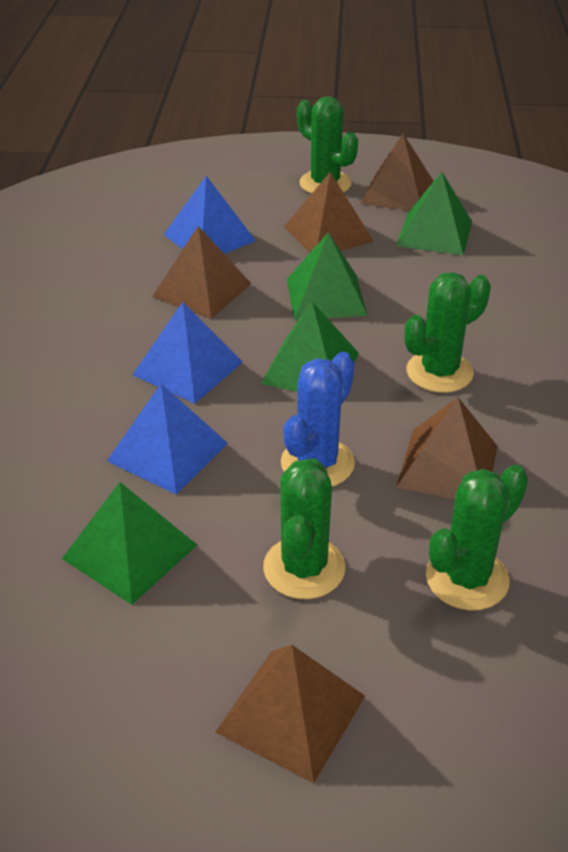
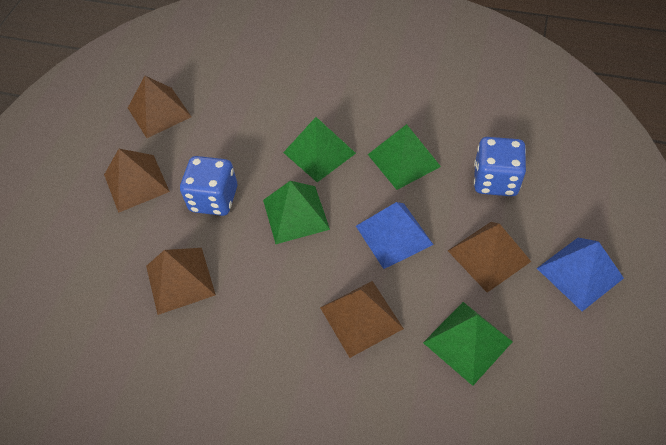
blue cactus: 1 -> 0
blue dice: 0 -> 2
blue pyramid: 3 -> 2
green cactus: 4 -> 0

